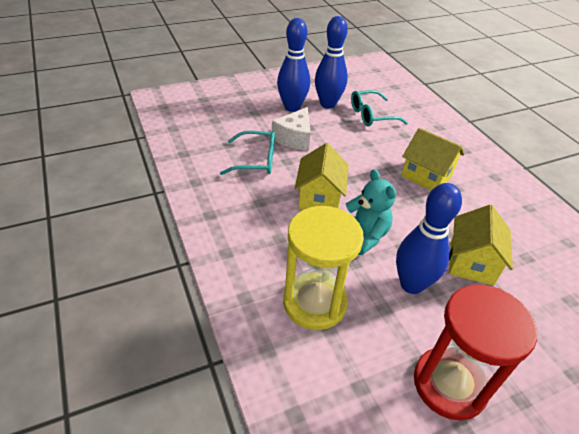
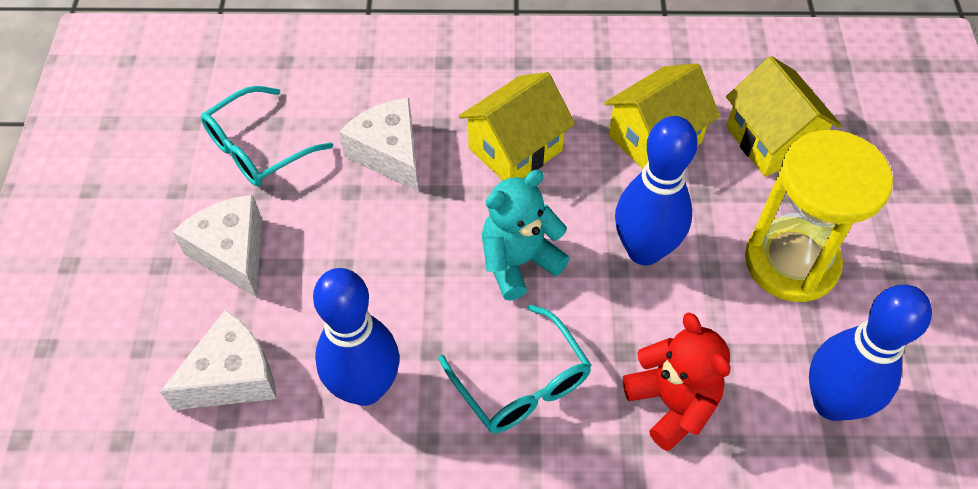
red hourglass: 1 -> 0
red teddy bear: 0 -> 1
white cheese: 1 -> 3

